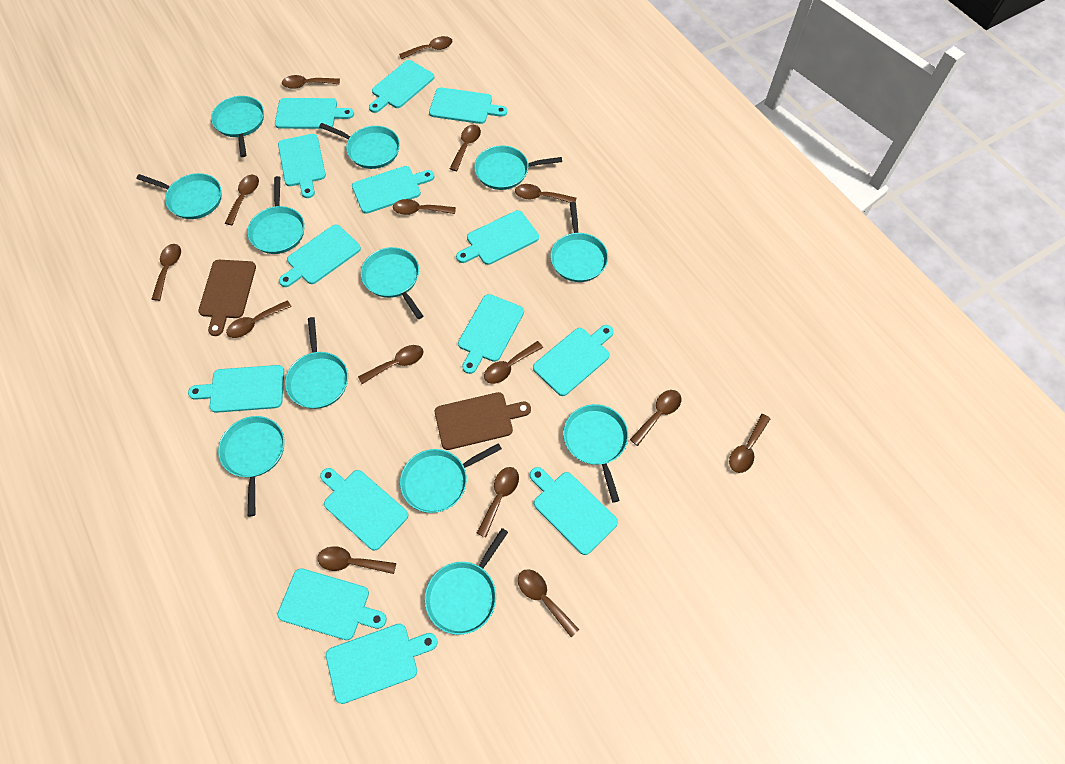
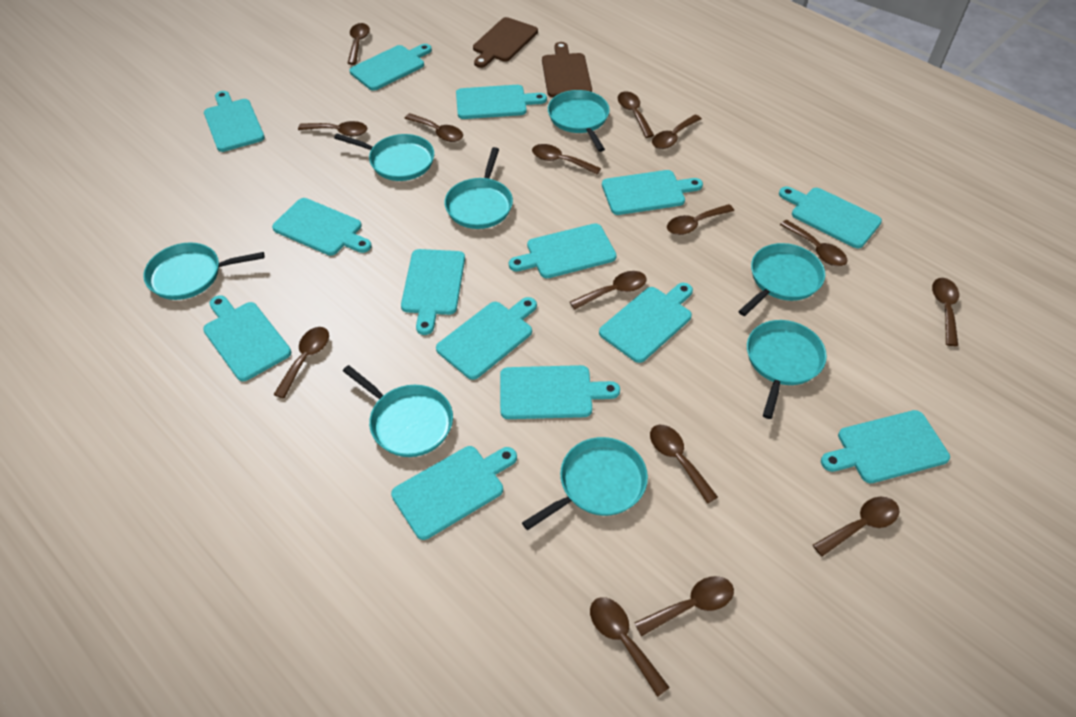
turquoise pan: 12 -> 8

